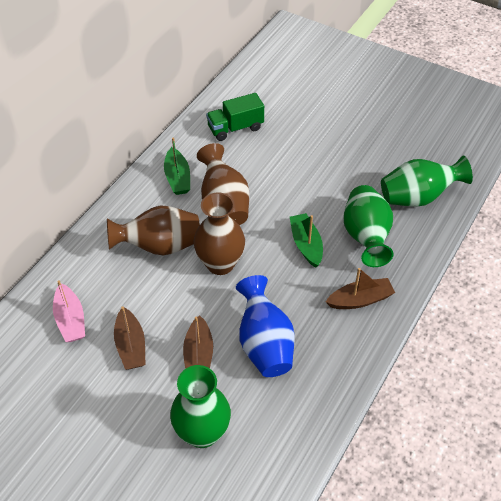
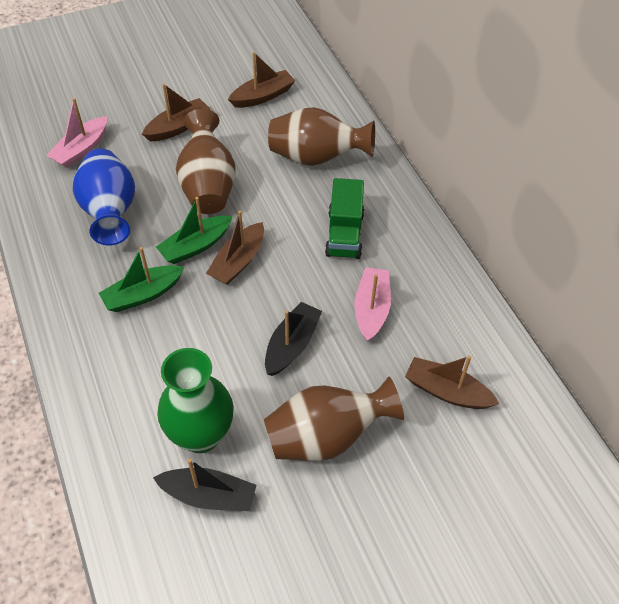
black boat: 0 -> 2
brown boat: 3 -> 4
green vase: 3 -> 1
pink boat: 1 -> 2

